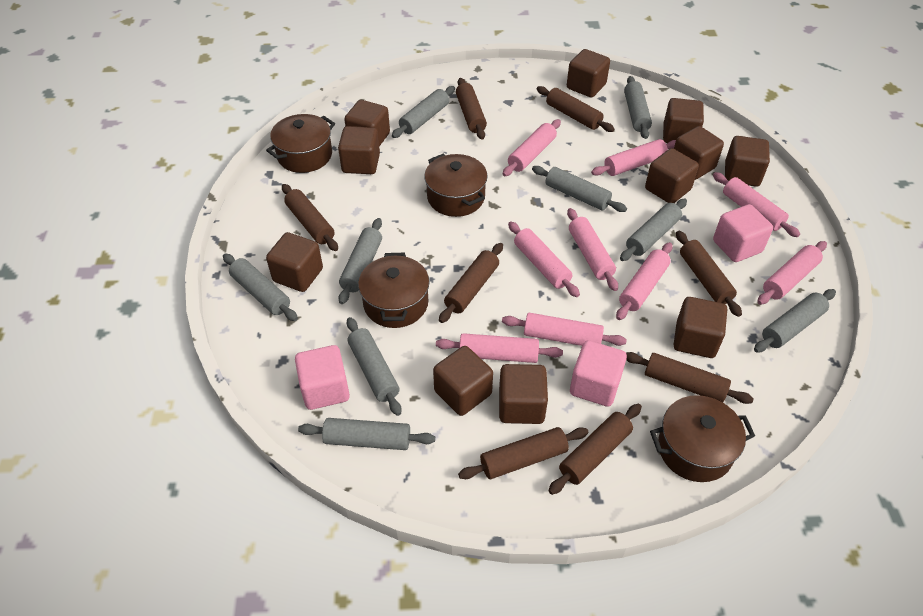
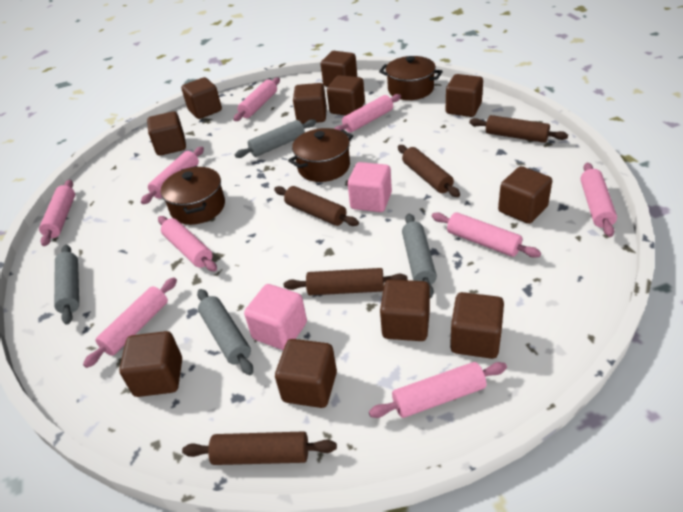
brown pot: 4 -> 3
brown rolling pin: 8 -> 5
grey rolling pin: 9 -> 4
pink cube: 3 -> 2

